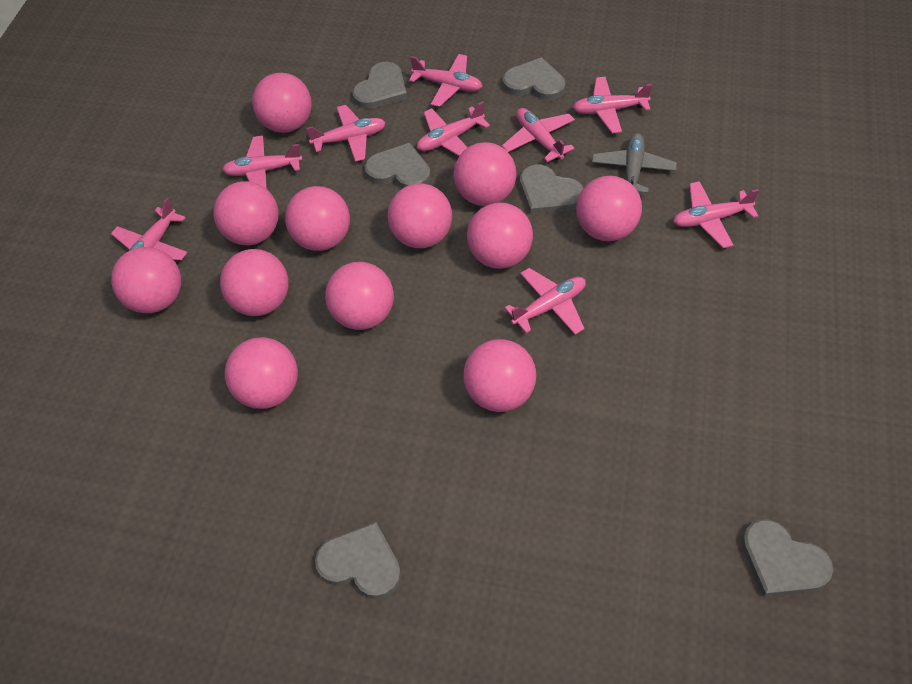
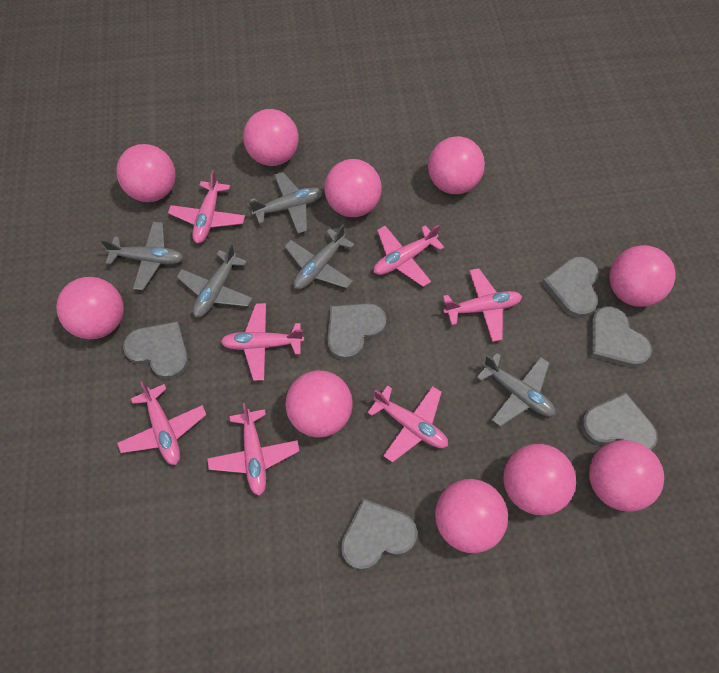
grey plane: 1 -> 5
pink ball: 12 -> 10
pink plane: 9 -> 7

